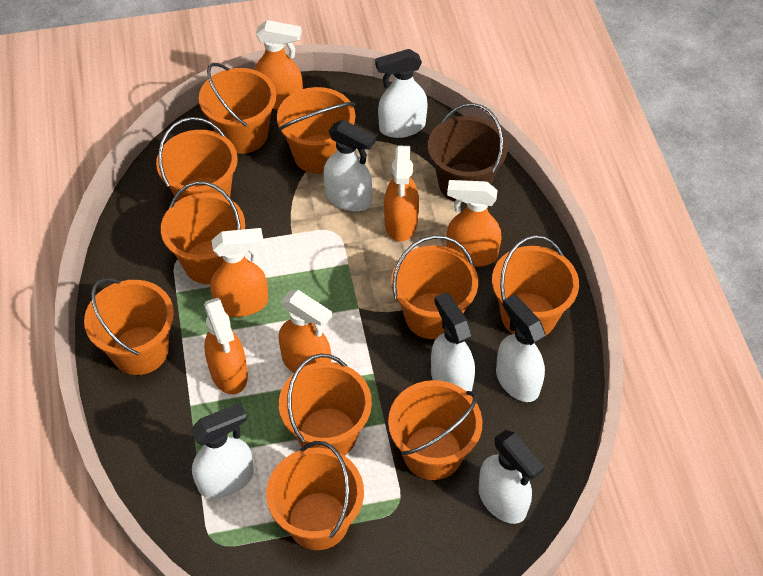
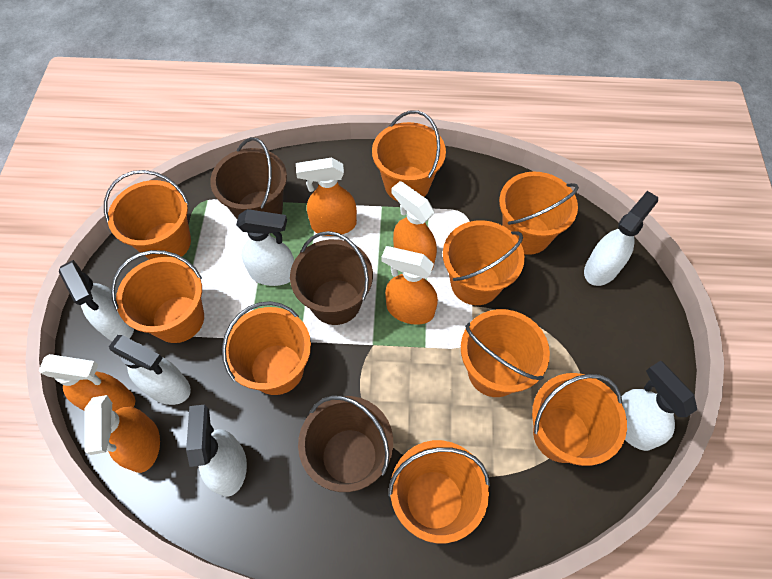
brown bucket: 1 -> 3
orange bucket: 10 -> 9
orange spray bottle: 6 -> 5

